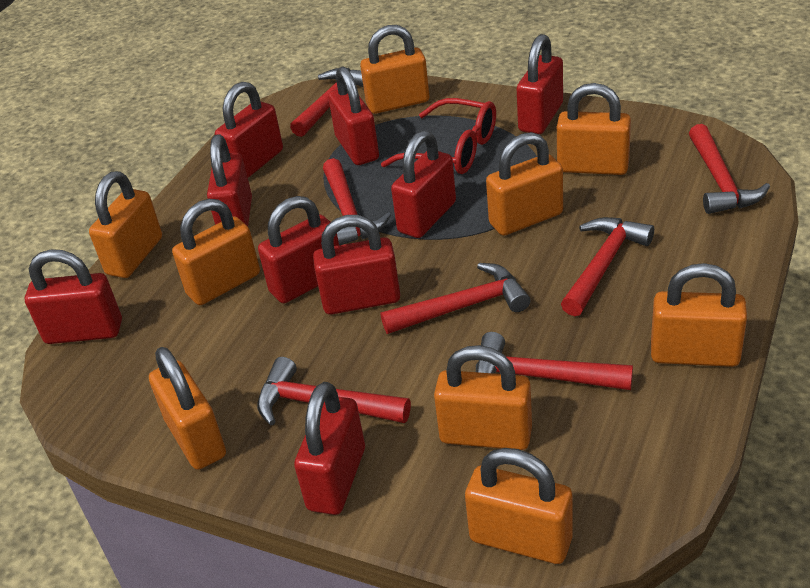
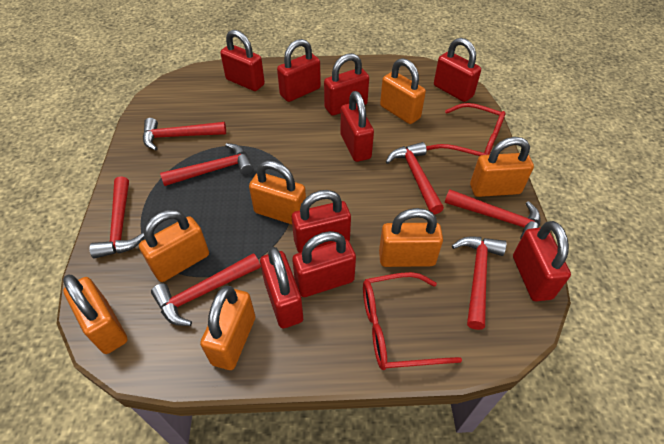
orange padlock: 9 -> 7
red glasses: 1 -> 2

